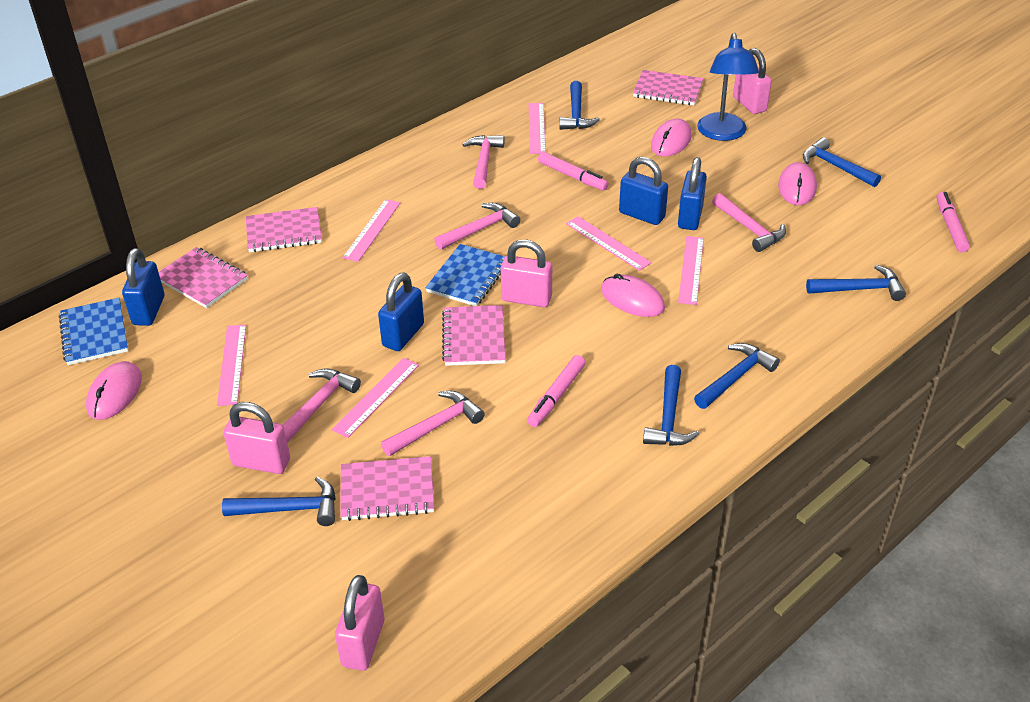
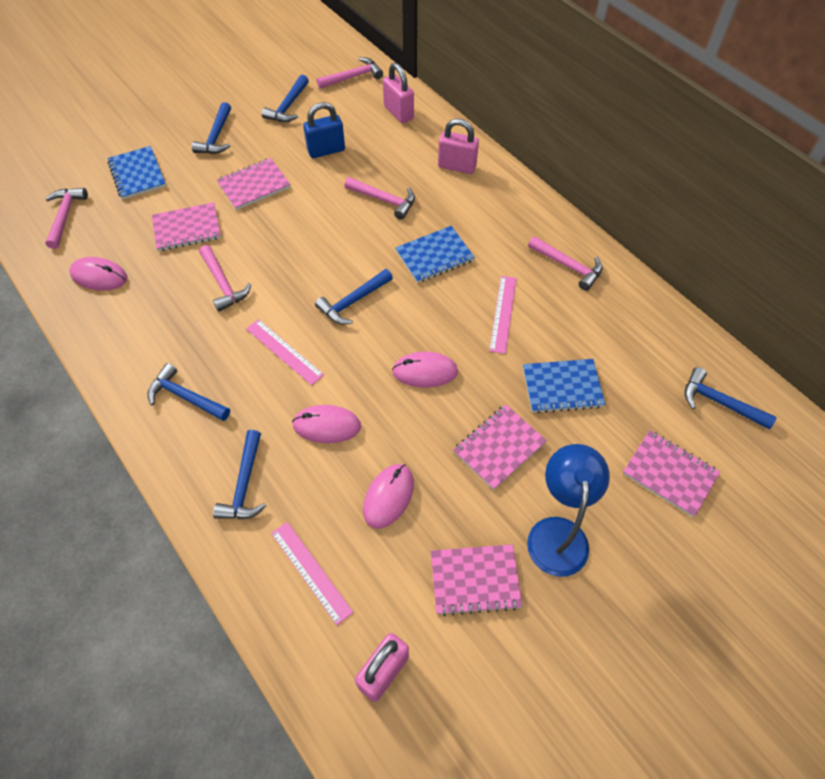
blue notebook: 2 -> 3
blue padlock: 4 -> 1
pink marker: 3 -> 0
pink padlock: 4 -> 3
pink ruler: 6 -> 3

